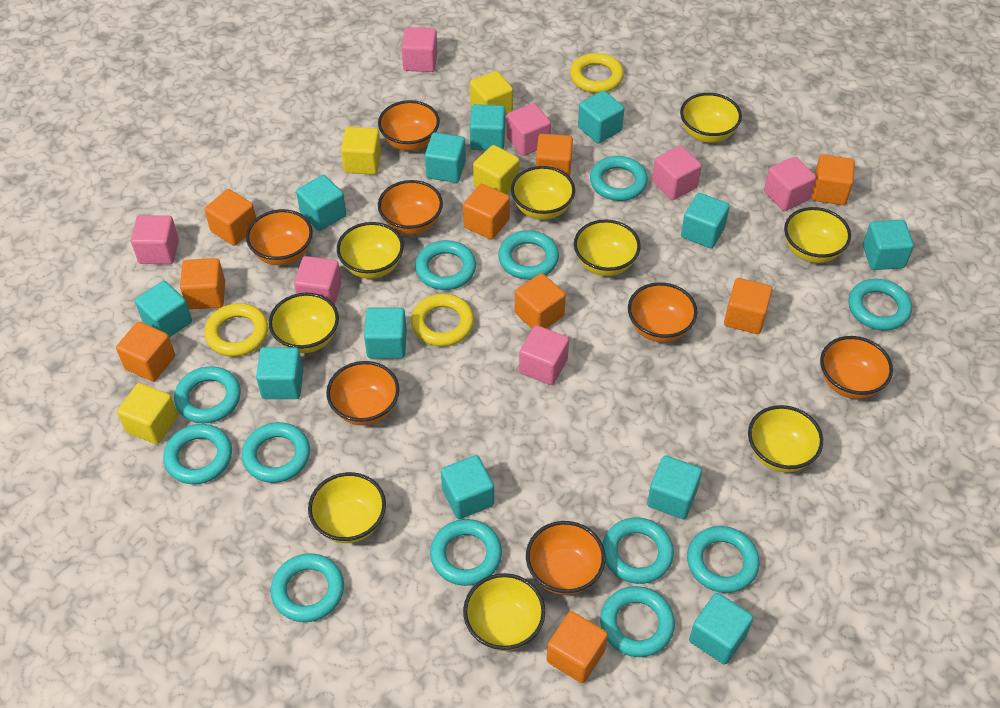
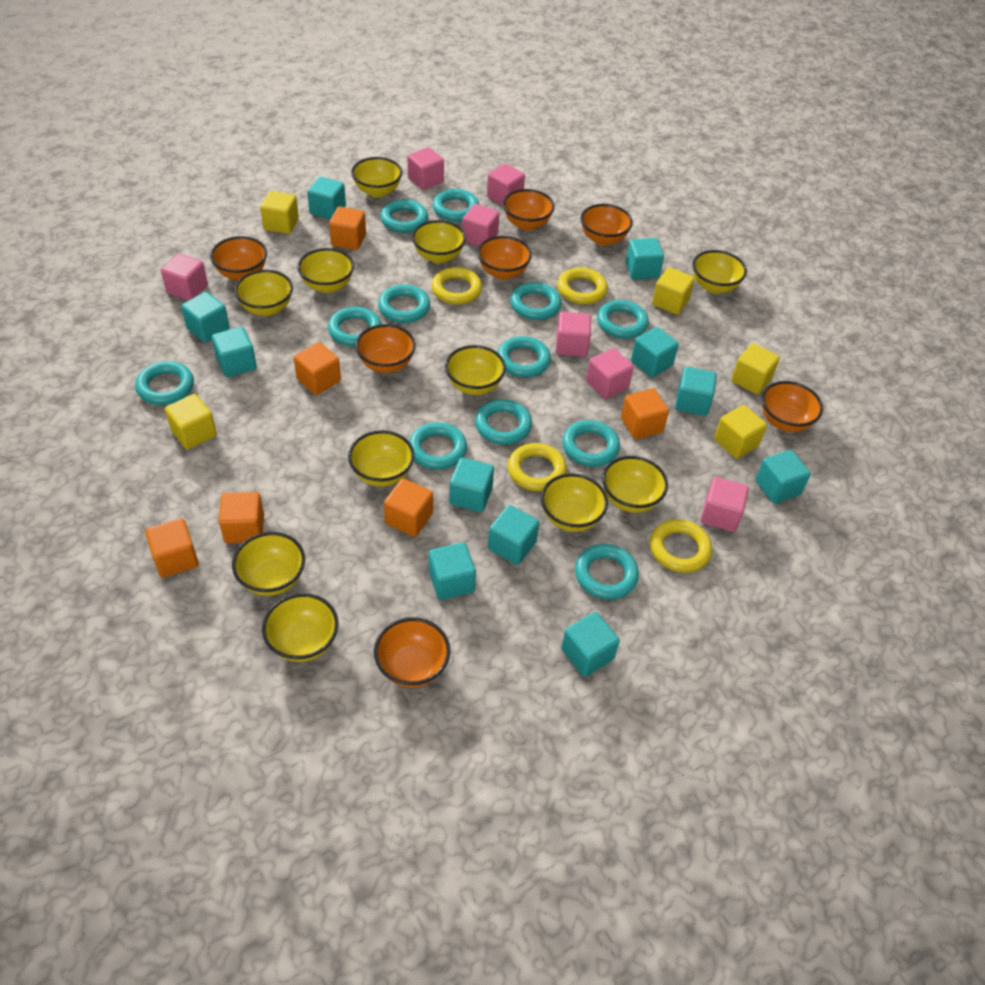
orange cube: 9 -> 6
turquoise cube: 12 -> 11
yellow bowl: 9 -> 11
yellow cube: 4 -> 5
yellow ring: 3 -> 4

